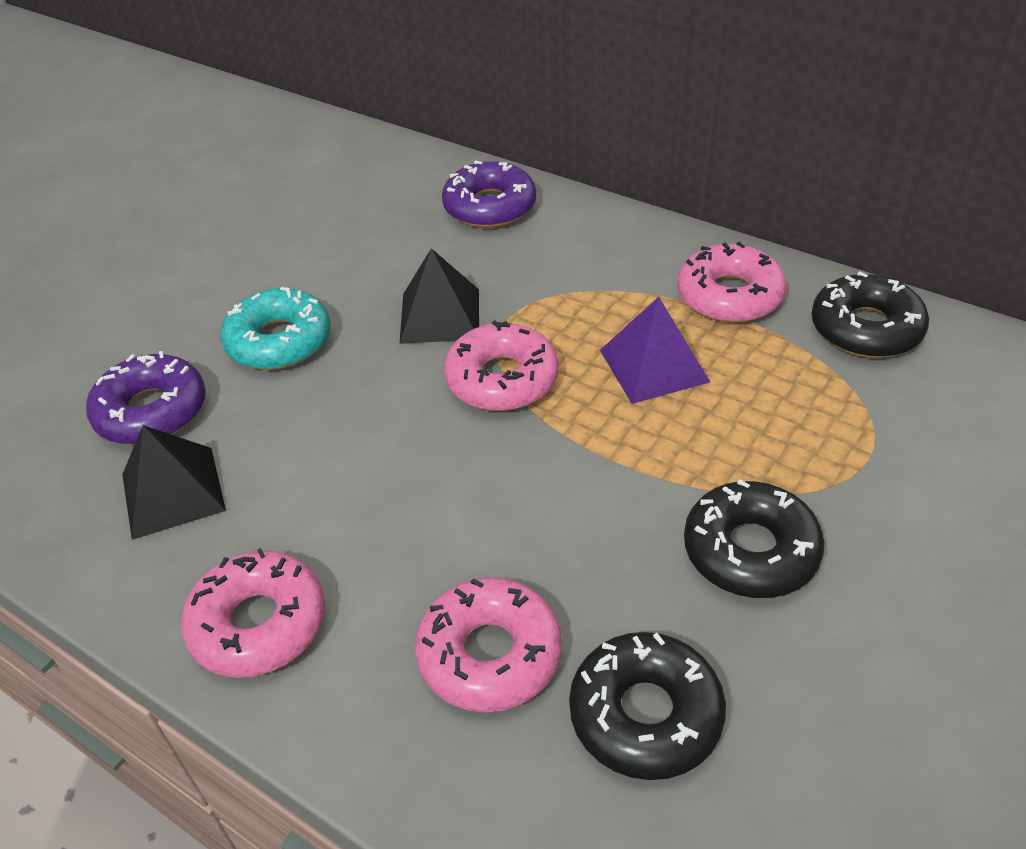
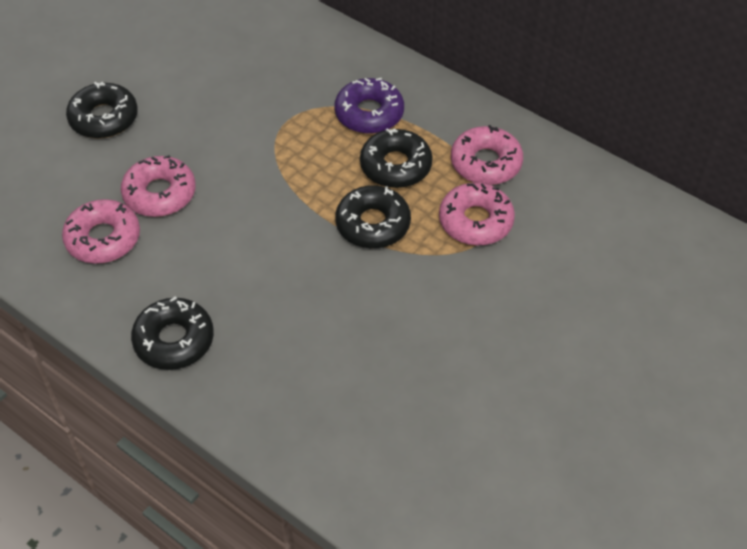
black donut: 3 -> 4
black pyramid: 2 -> 0
purple donut: 2 -> 1
purple pyramid: 1 -> 0
turquoise donut: 1 -> 0

